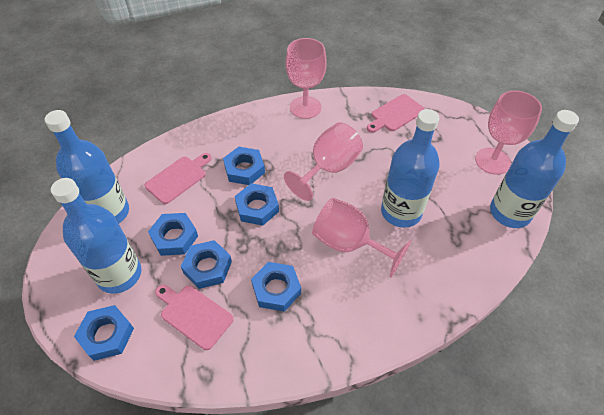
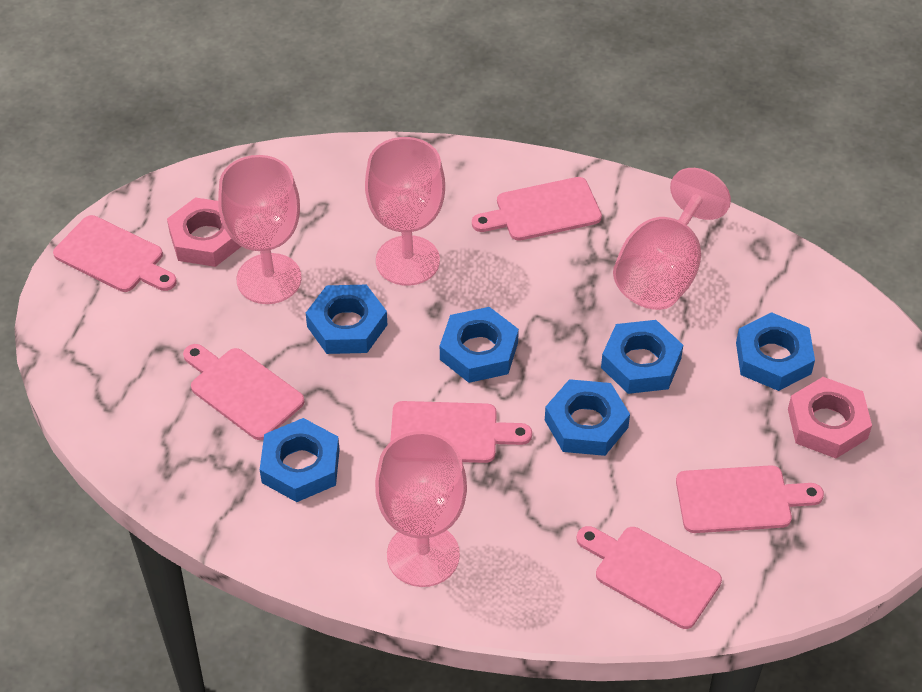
blue bottle: 4 -> 0
pink cutting board: 3 -> 6
pink nut: 0 -> 2

